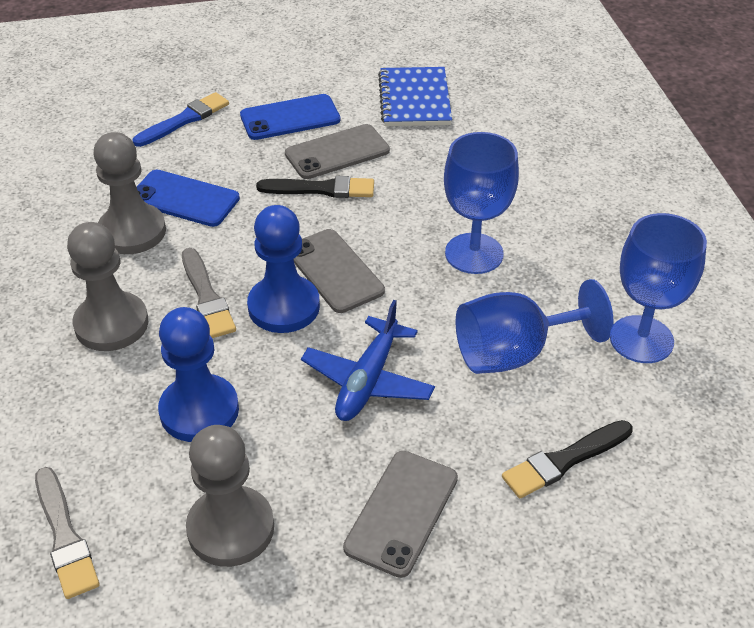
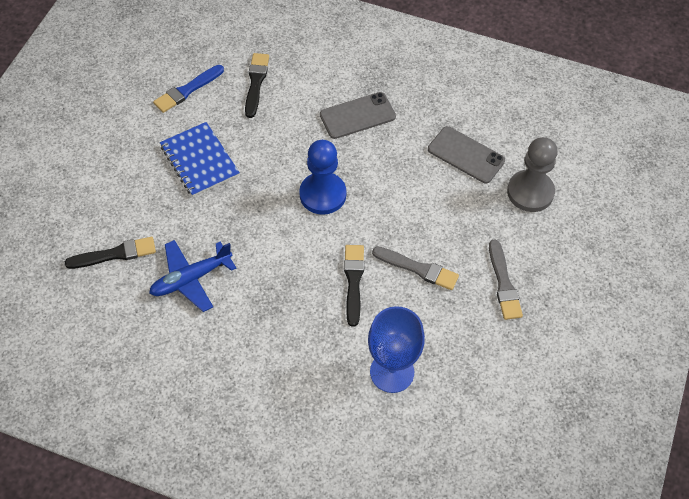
black brush: 2 -> 3
blue goblet: 3 -> 1
blue pawn: 2 -> 1
blue phone: 2 -> 0
grey pawn: 3 -> 1
grey phone: 3 -> 2

